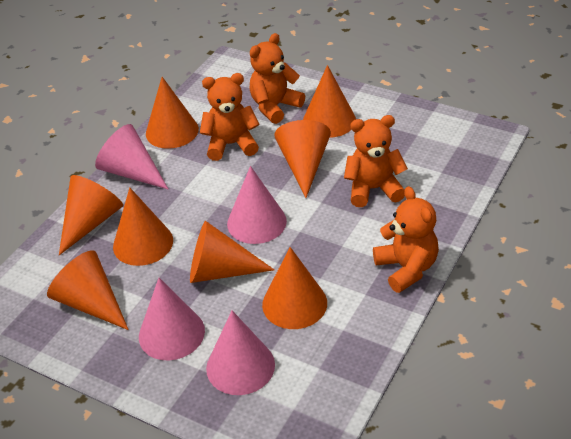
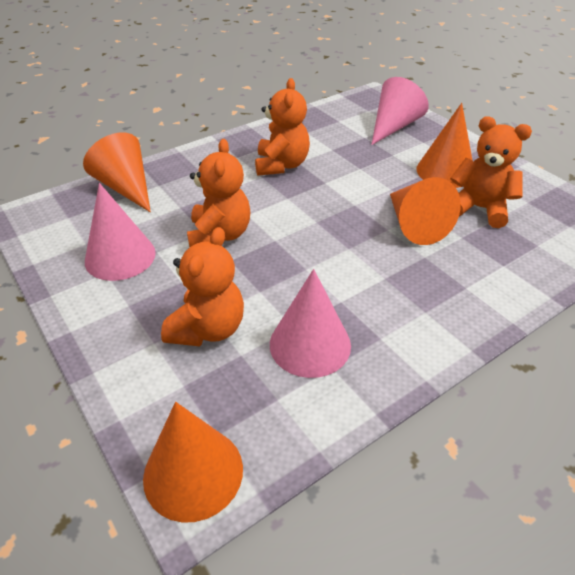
orange cone: 8 -> 4
pink cone: 4 -> 3

